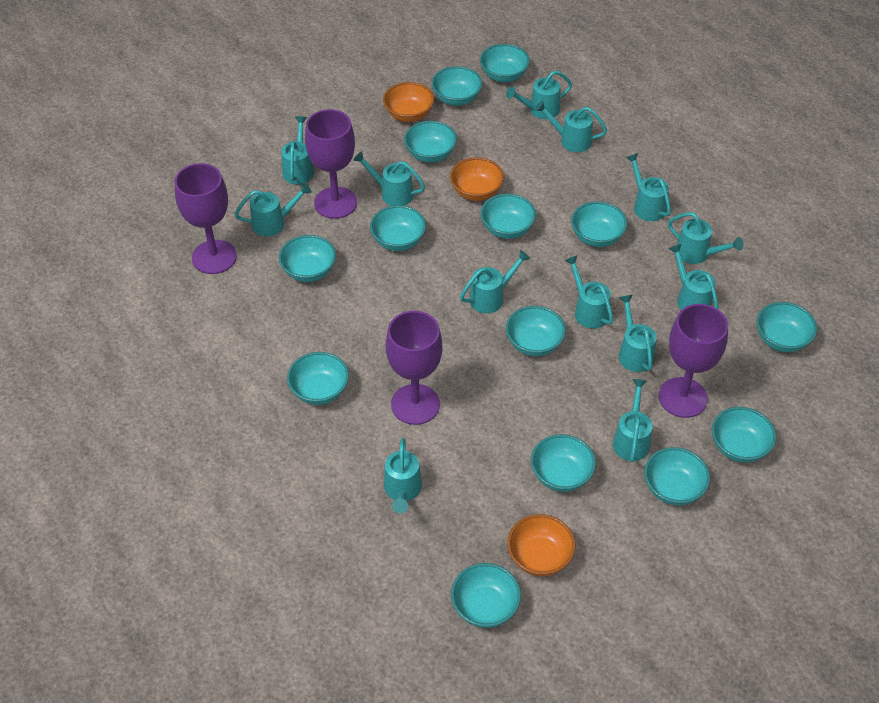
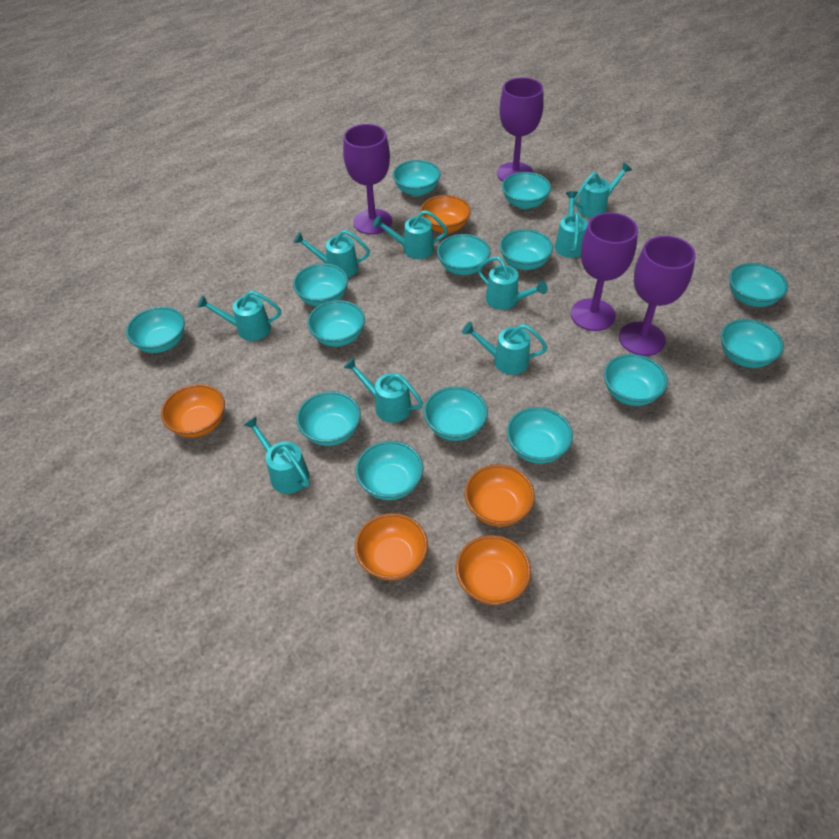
orange bowl: 3 -> 5
turquoise watering can: 13 -> 9

